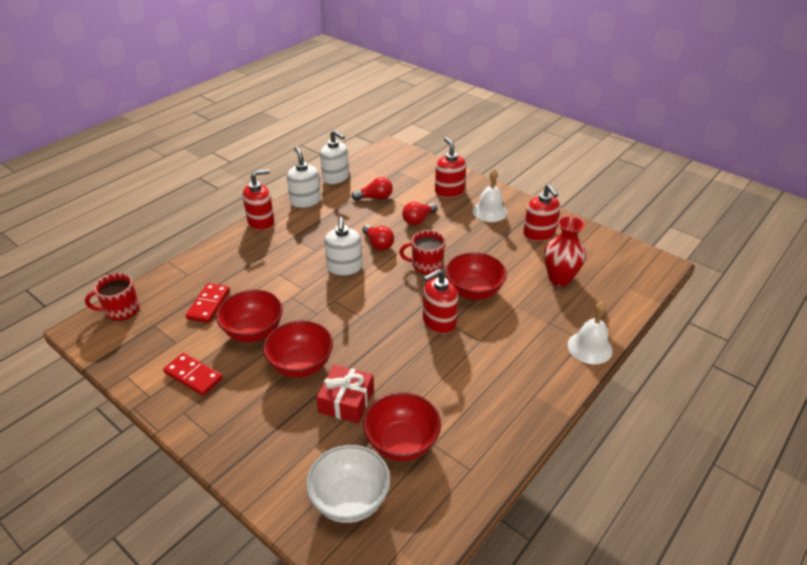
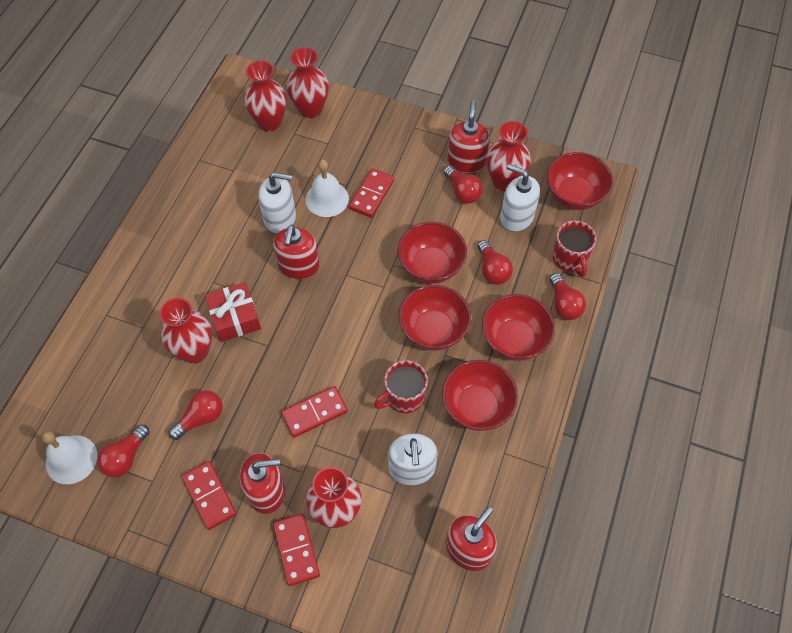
red bowl: 4 -> 5
red domino: 2 -> 4
red light bulb: 3 -> 5
red vase: 1 -> 5
white bowl: 1 -> 0

